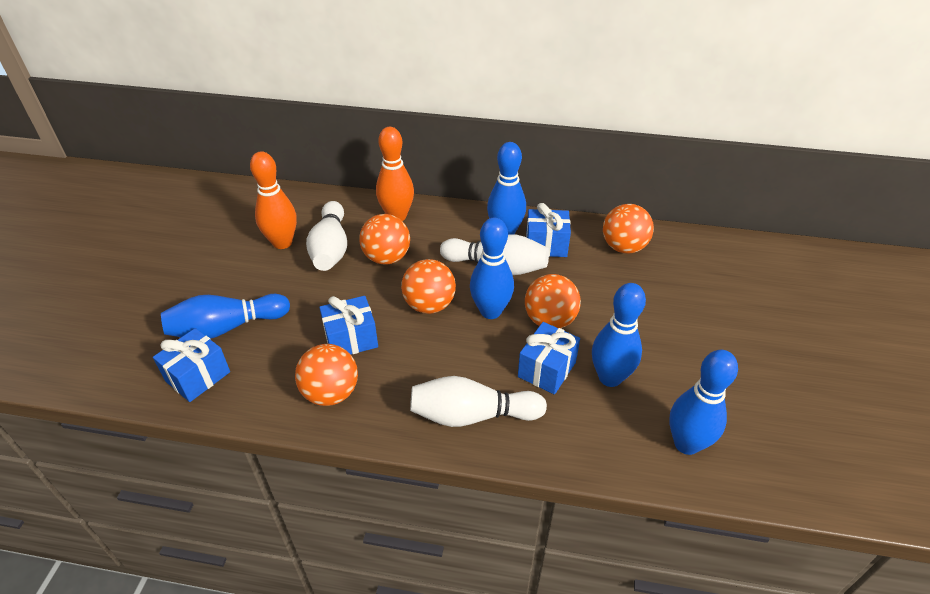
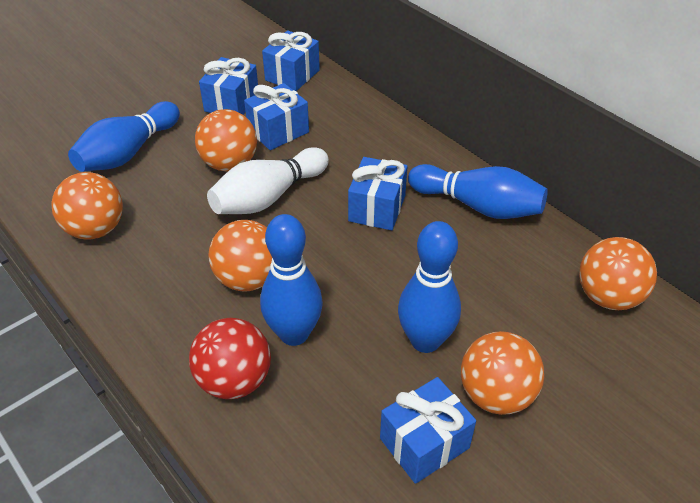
blue bowling pin: 5 -> 4
blue gift: 4 -> 5
orange bowling pin: 2 -> 0
red ball: 0 -> 1
white bowling pin: 3 -> 1

